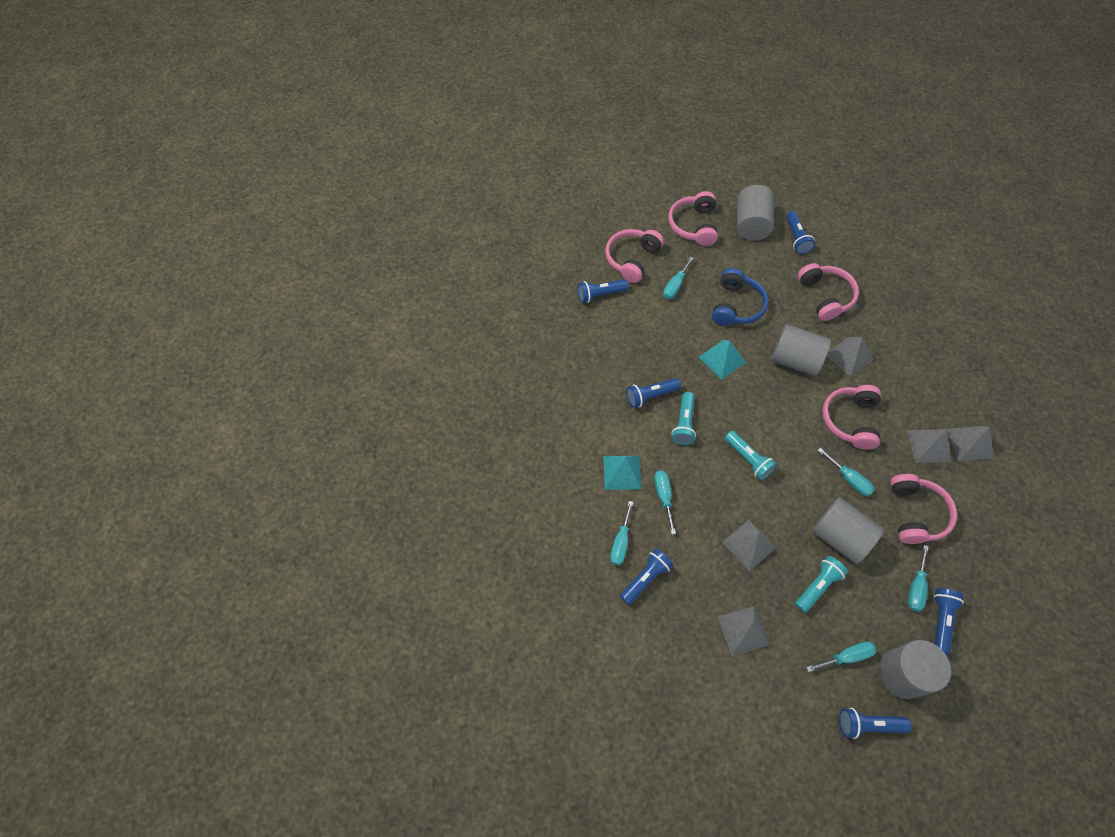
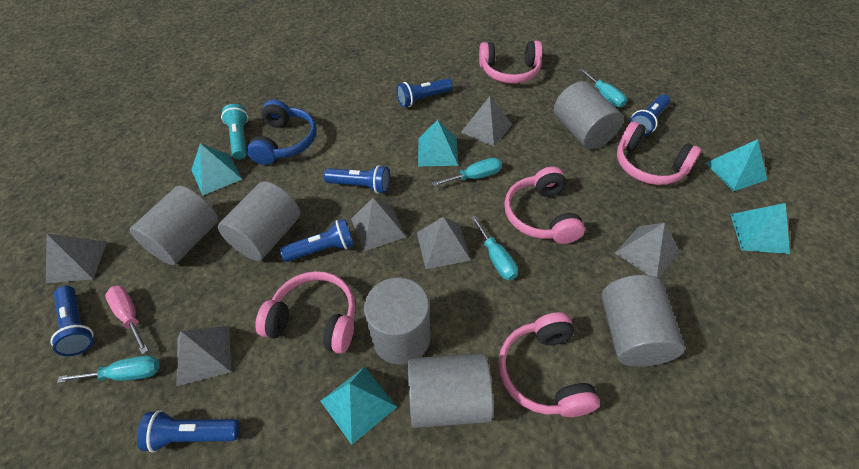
grey cylinder: 4 -> 6
grey pyramid: 5 -> 6
pink screwdriver: 0 -> 1
turquoise flashlight: 3 -> 1
turquoise pyramid: 2 -> 5
turquoise screwdriver: 6 -> 4

